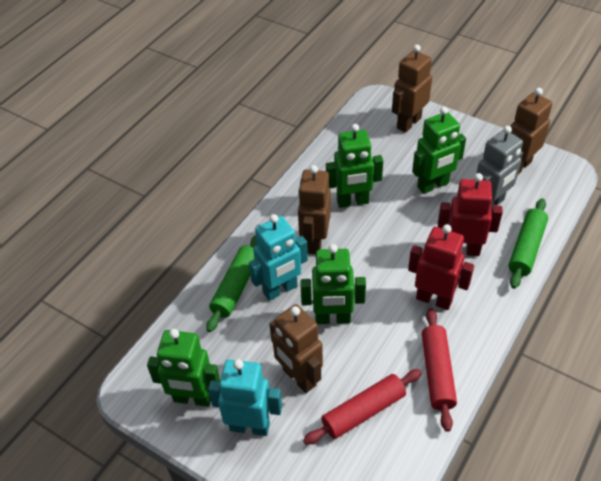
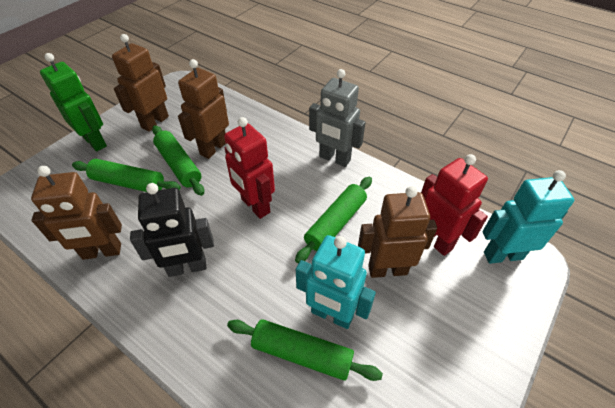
black robot: 0 -> 1
green robot: 4 -> 1
green rolling pin: 2 -> 4
red rolling pin: 2 -> 0

